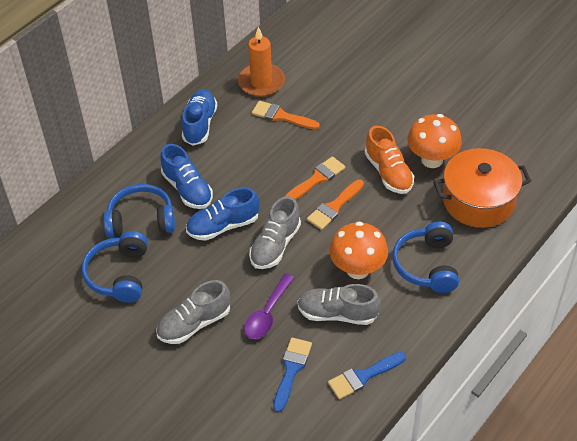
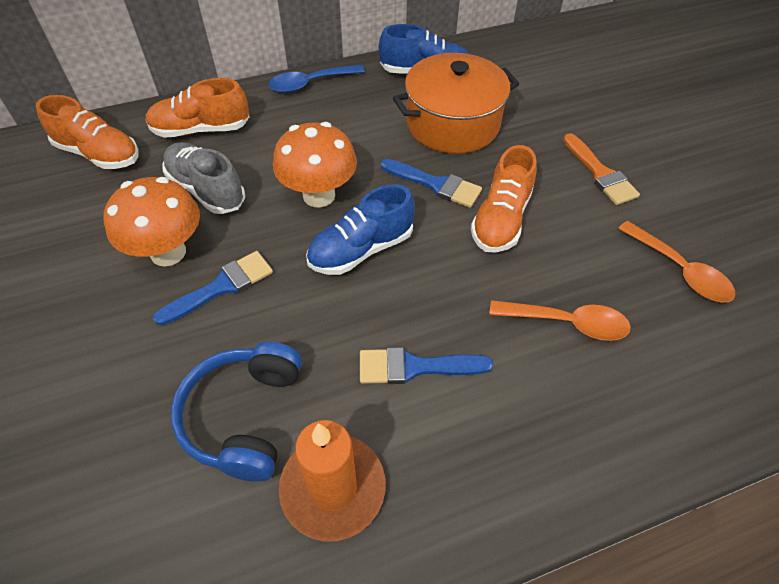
blue brush: 2 -> 3
blue headphones: 3 -> 1
blue shoe: 3 -> 2
blue spoon: 0 -> 1
grey shoe: 3 -> 1
orange brush: 3 -> 1
orange shoe: 1 -> 3
orange spoon: 0 -> 2
purple spoon: 1 -> 0

